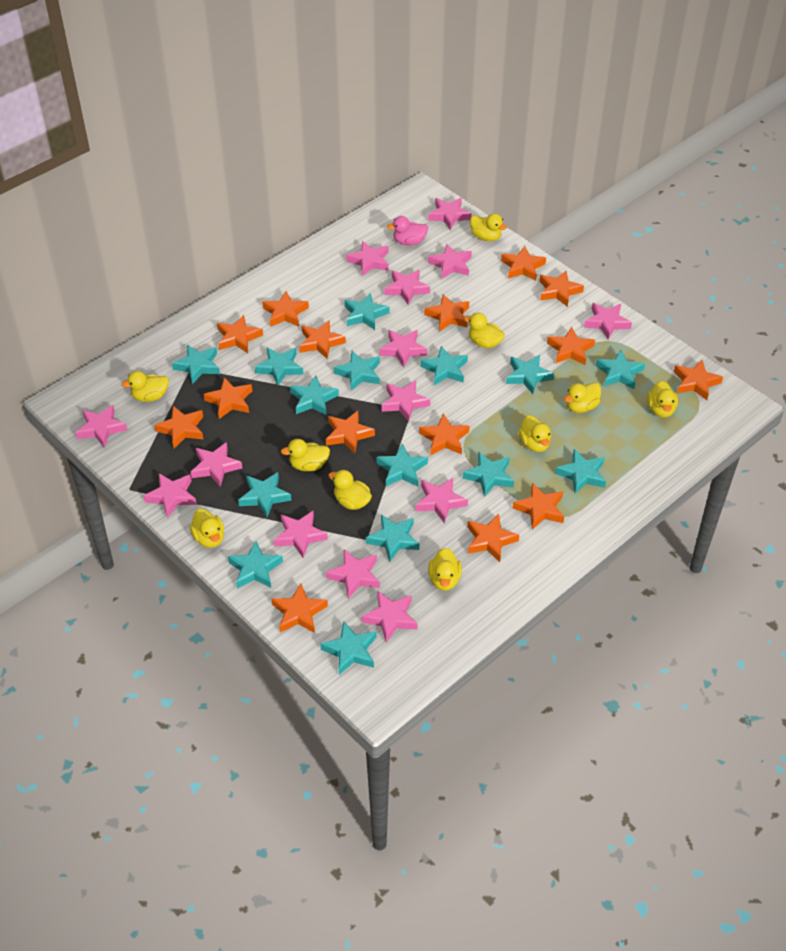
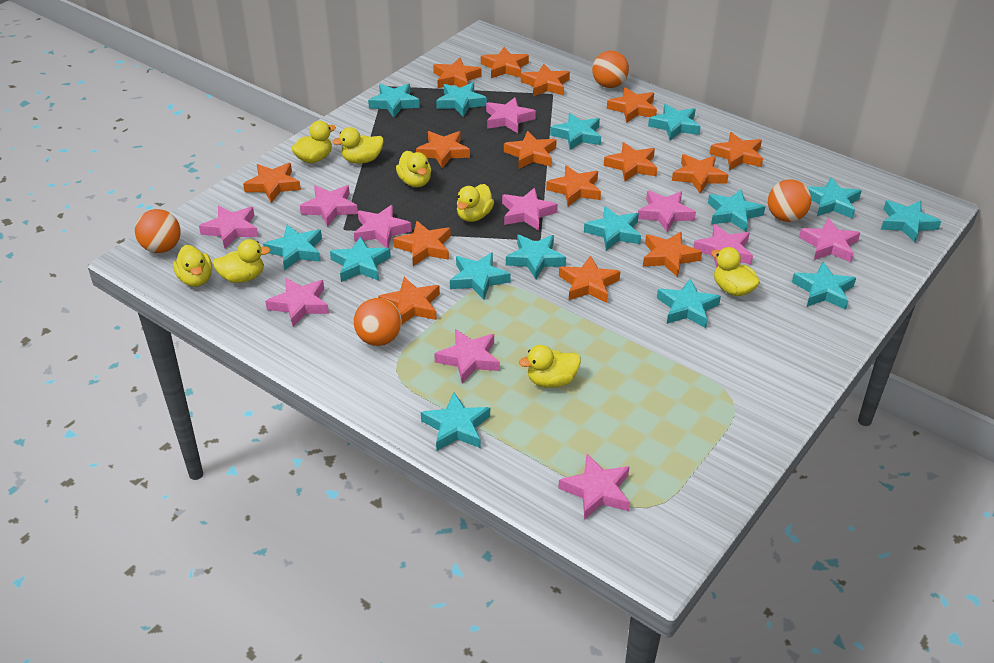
orange ball: 0 -> 4
pink duck: 1 -> 0
pink star: 14 -> 11
yellow duck: 10 -> 8

